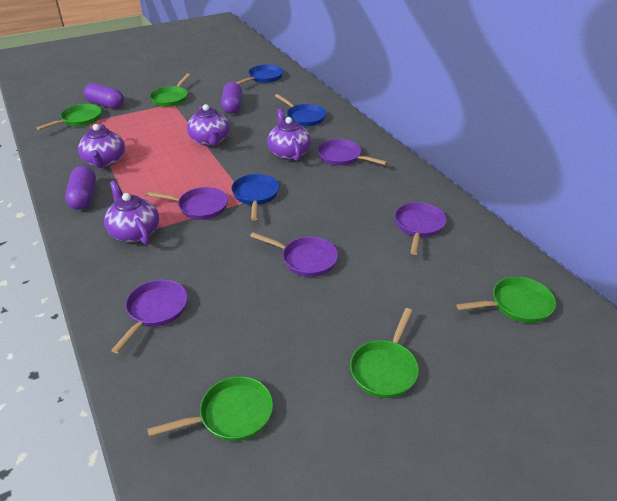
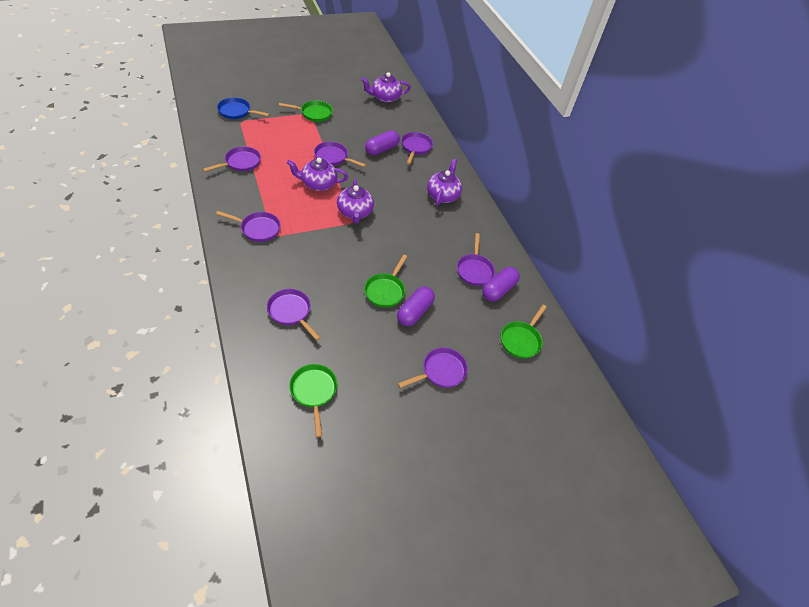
blue pan: 3 -> 1
green pan: 5 -> 4
purple pan: 5 -> 7

